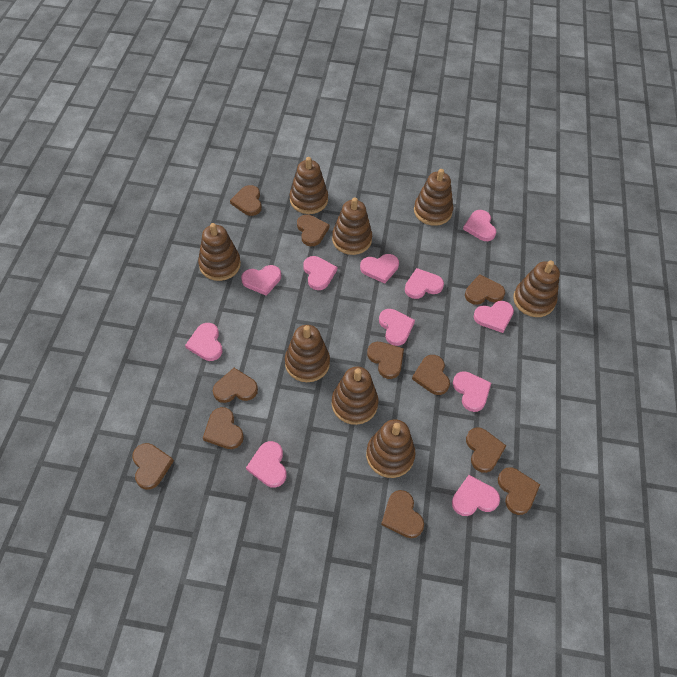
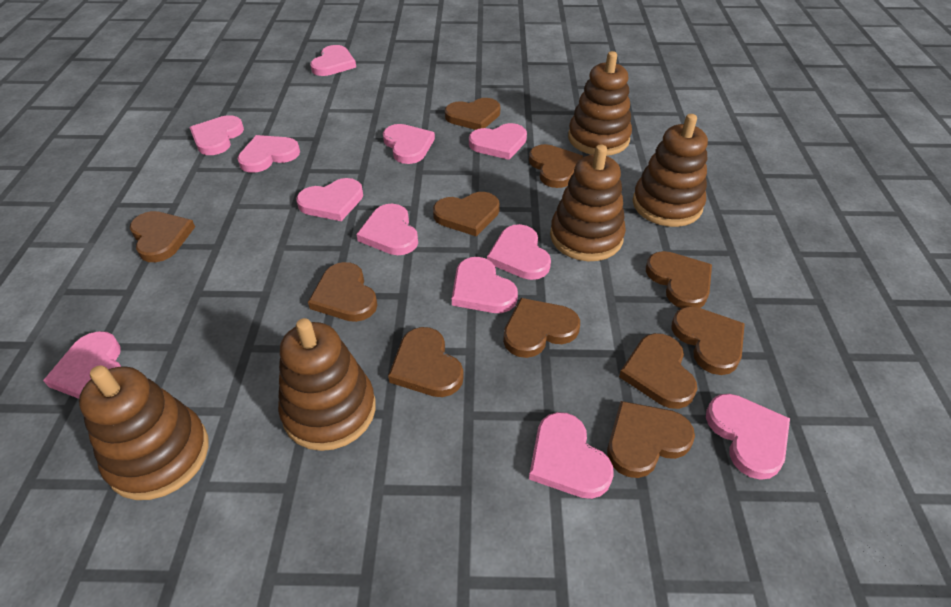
brown stacking toy: 8 -> 5
pink heart: 11 -> 12

